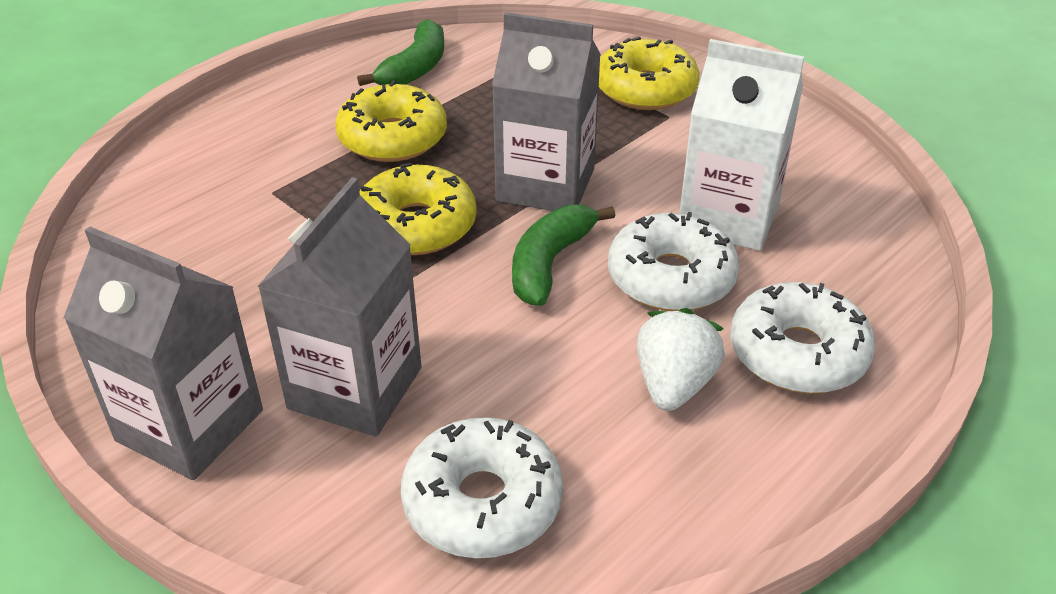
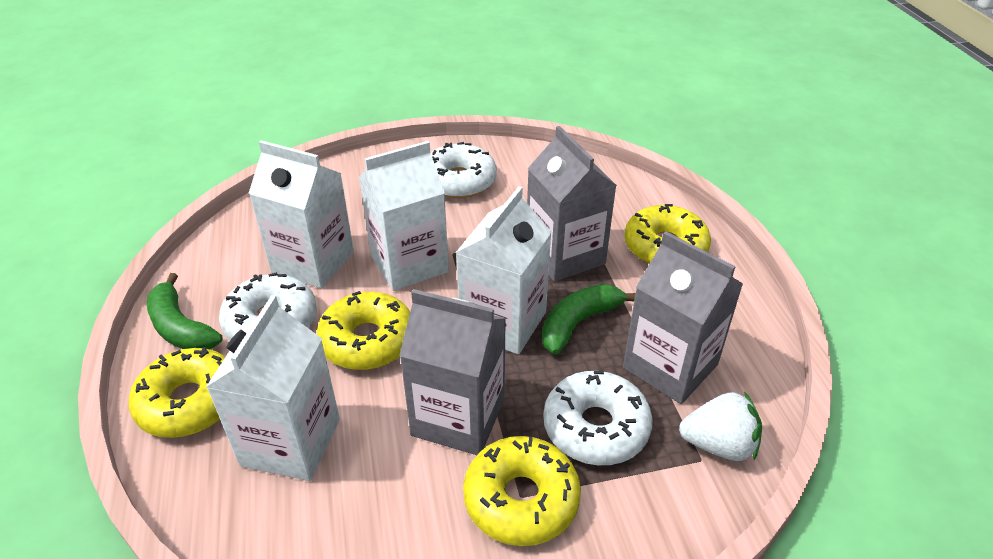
white carton: 1 -> 4
yellow donut: 3 -> 4

